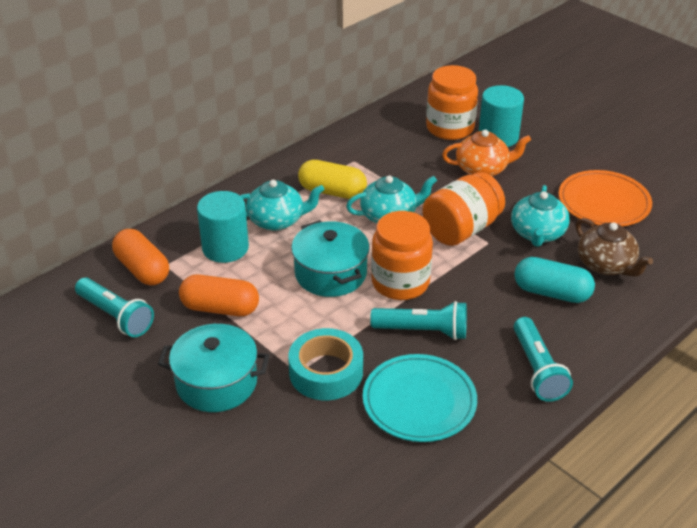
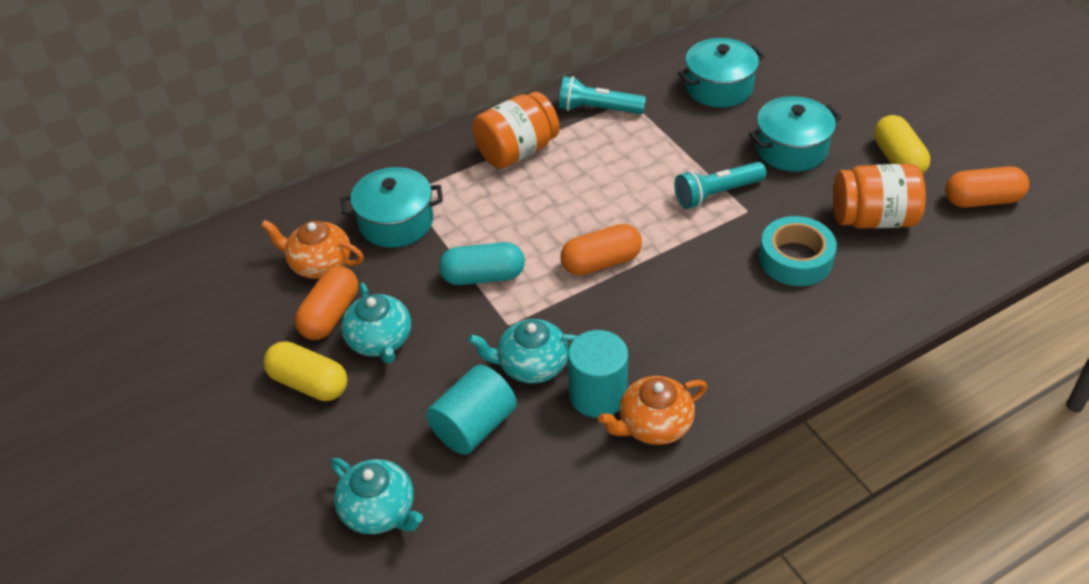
brown teapot: 1 -> 0
orange capsule: 2 -> 3
orange jar: 3 -> 2
orange plate: 1 -> 0
orange teapot: 1 -> 2
turquoise flashlight: 3 -> 2
turquoise plate: 1 -> 0
turquoise pot: 2 -> 3
yellow capsule: 1 -> 2

